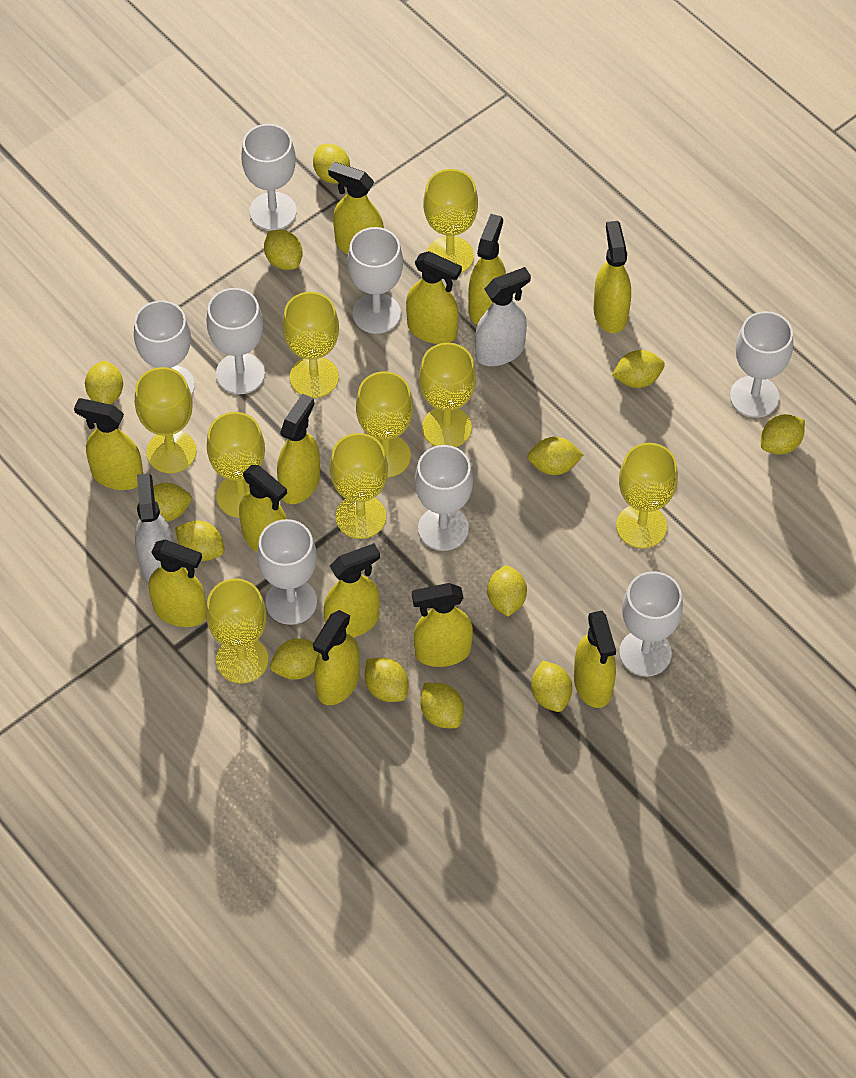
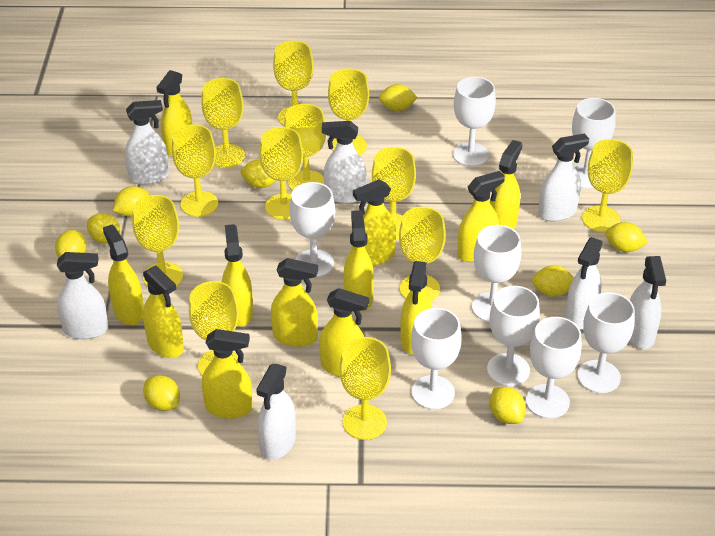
white spray bottle: 2 -> 7
yellow goblet: 9 -> 12
yellow lemon: 13 -> 9

